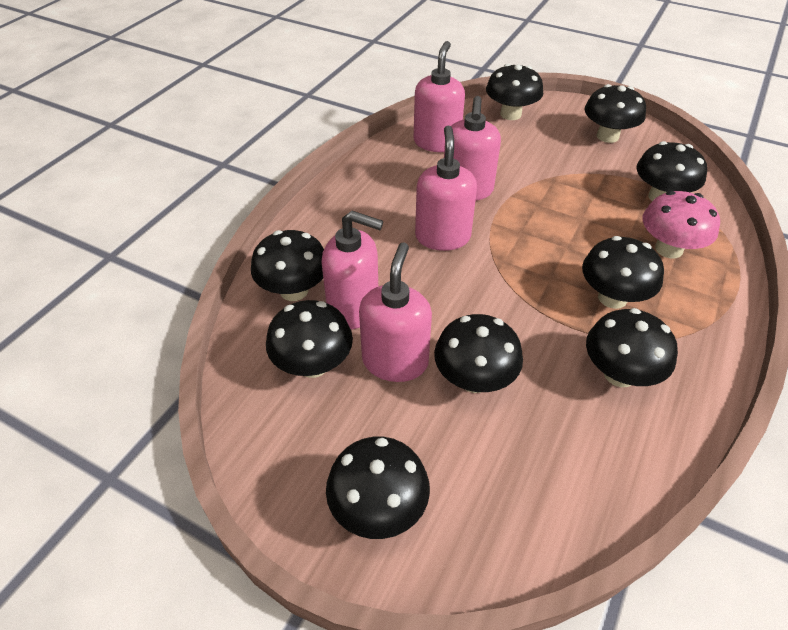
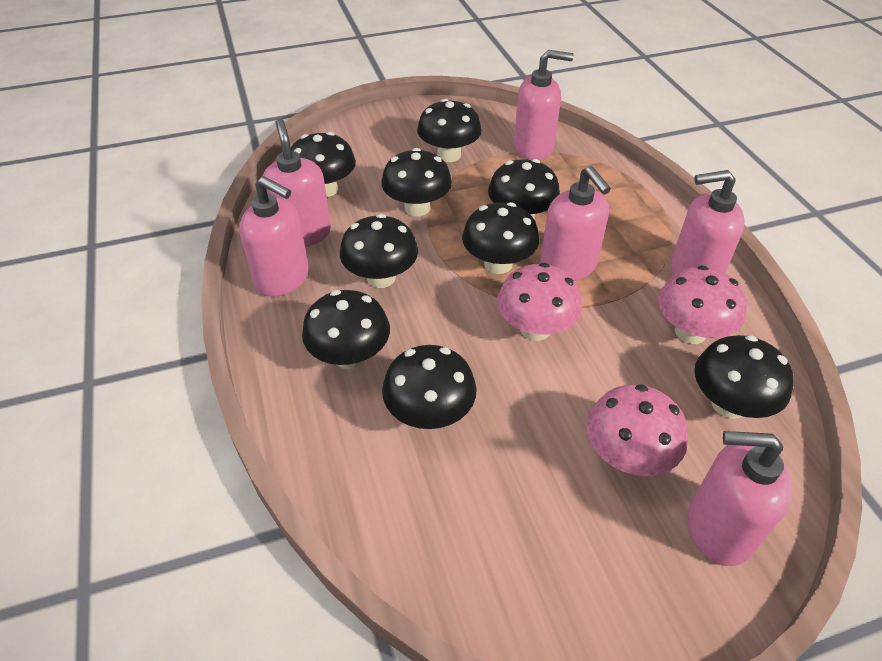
pink mushroom: 1 -> 3
pink soap dispenser: 5 -> 6

